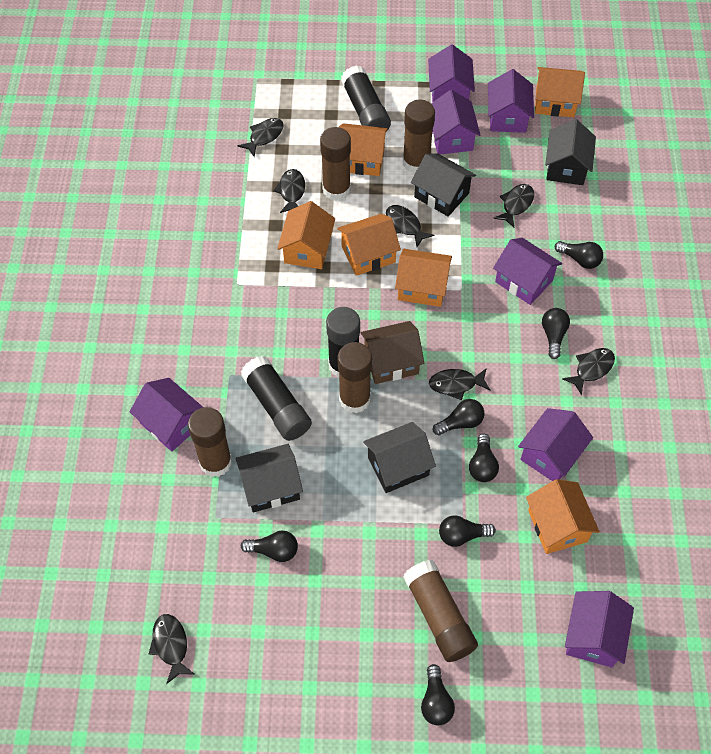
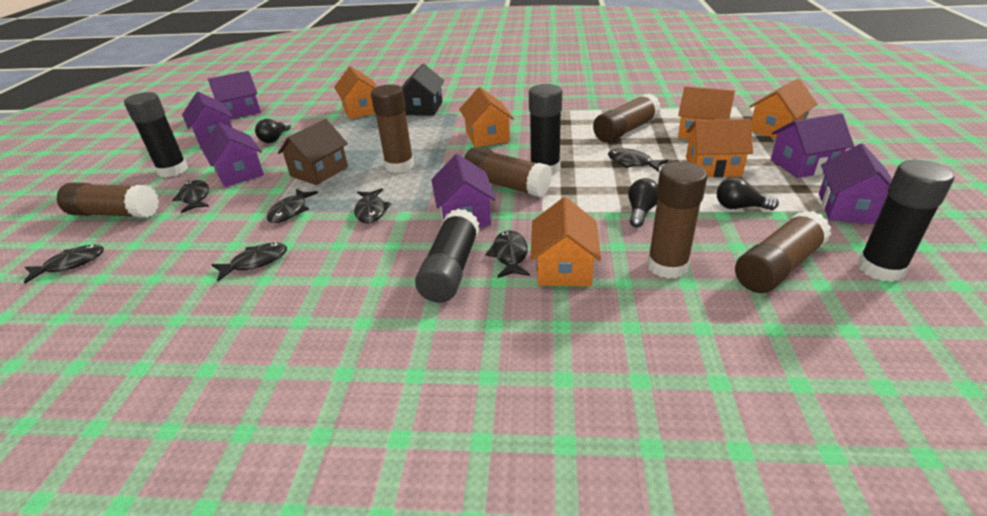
black glue stick: 3 -> 4
black house: 4 -> 1
black light bulb: 7 -> 3
brown glue stick: 5 -> 6
purple house: 7 -> 6

